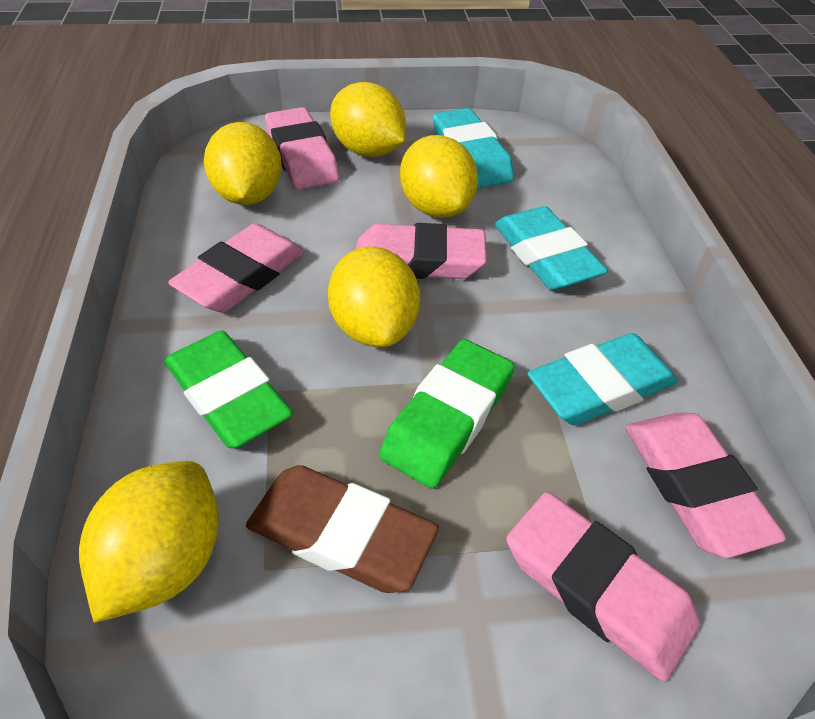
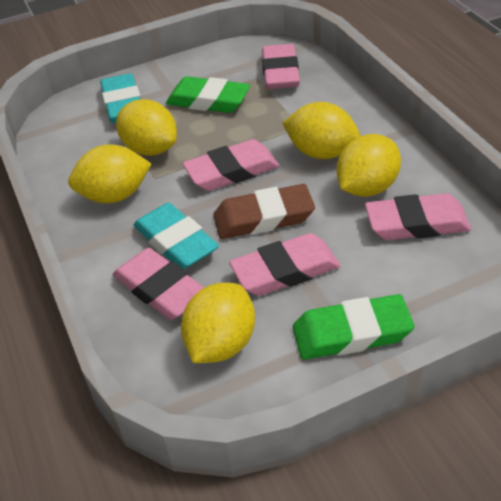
turquoise eraser: 3 -> 2

